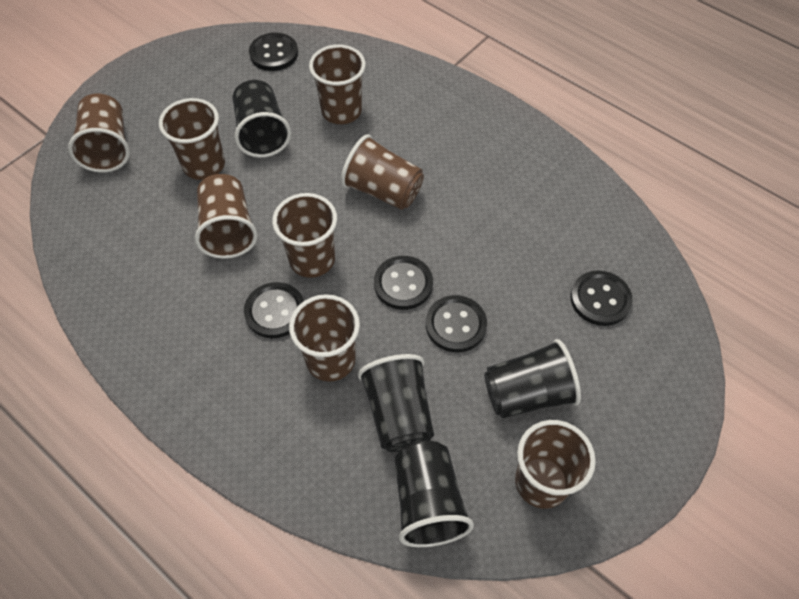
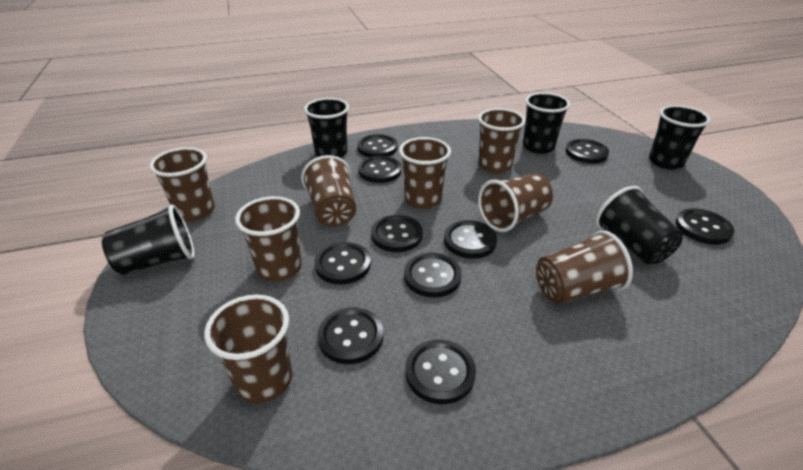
black button: 5 -> 10
black cup: 4 -> 5

